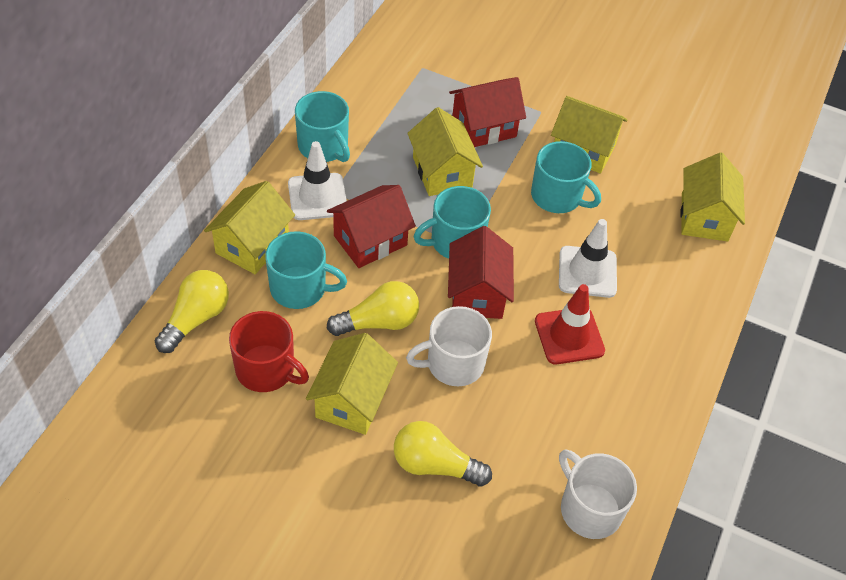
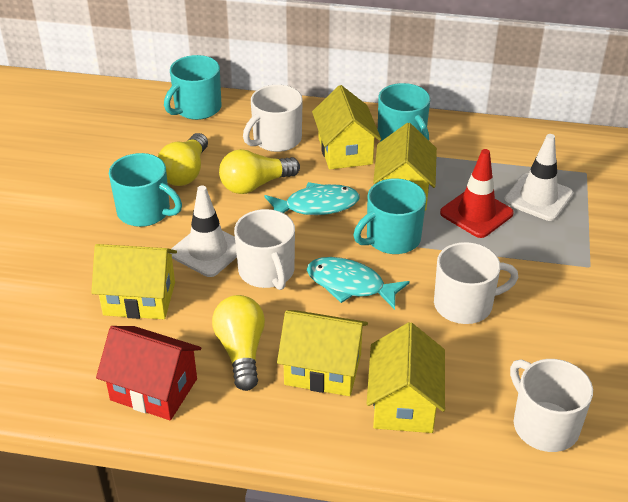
red house: 3 -> 1
red mug: 1 -> 0
turquoise fish: 0 -> 2
white mug: 2 -> 4

